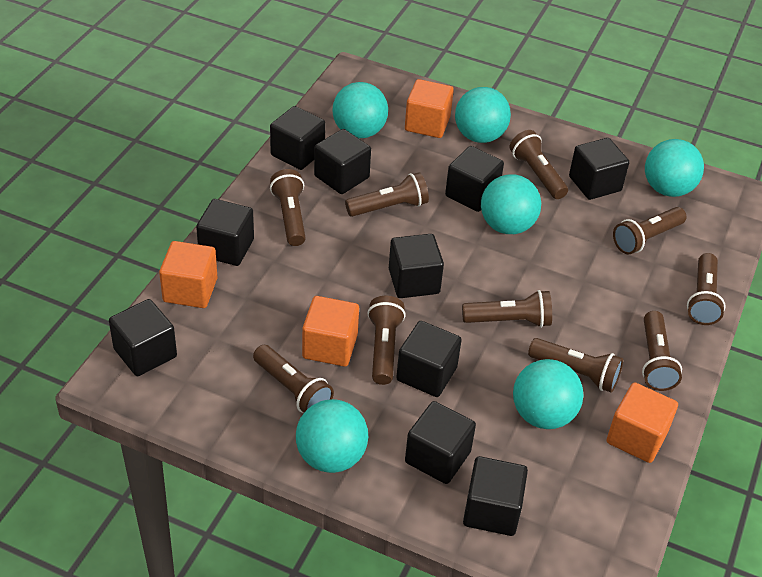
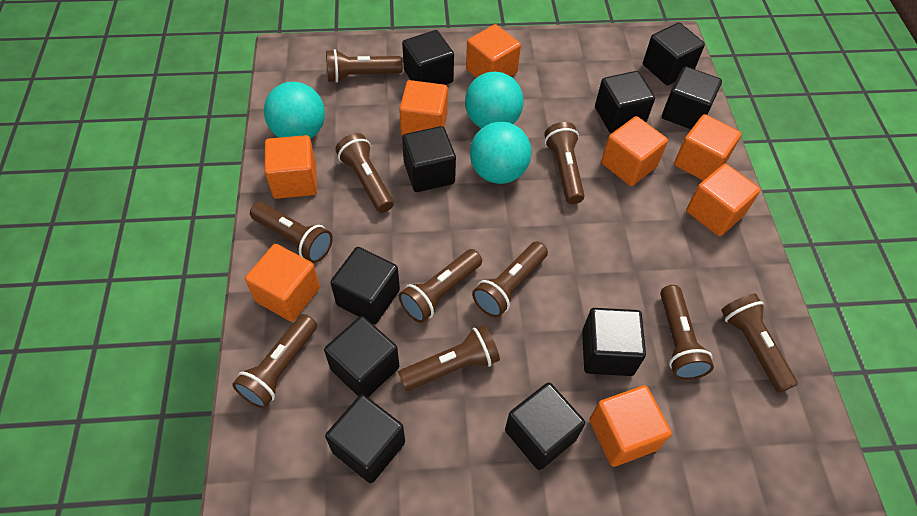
orange cube: 4 -> 8
turquoise ball: 6 -> 3

